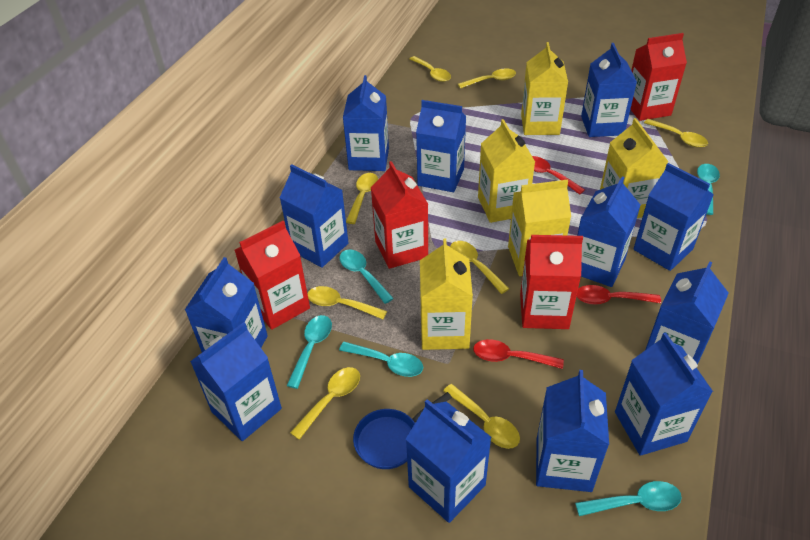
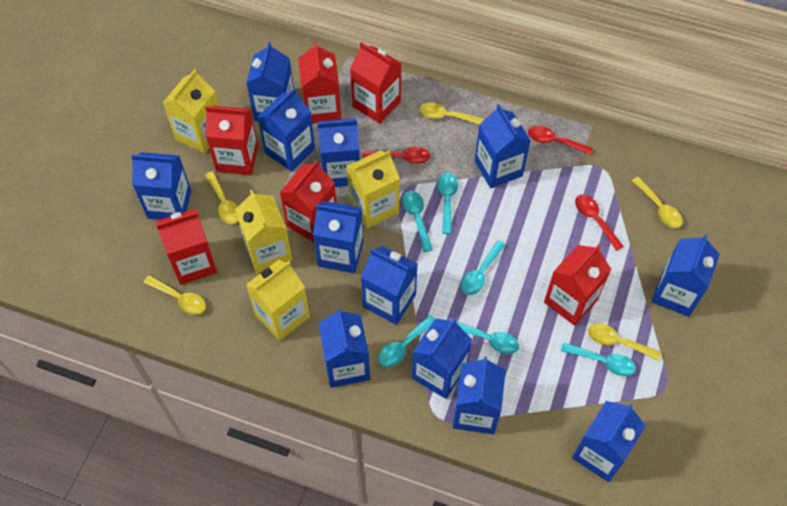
blue pan: 1 -> 0
red carton: 4 -> 6
turquoise spoon: 5 -> 6
yellow carton: 5 -> 4
yellow spoon: 8 -> 5

